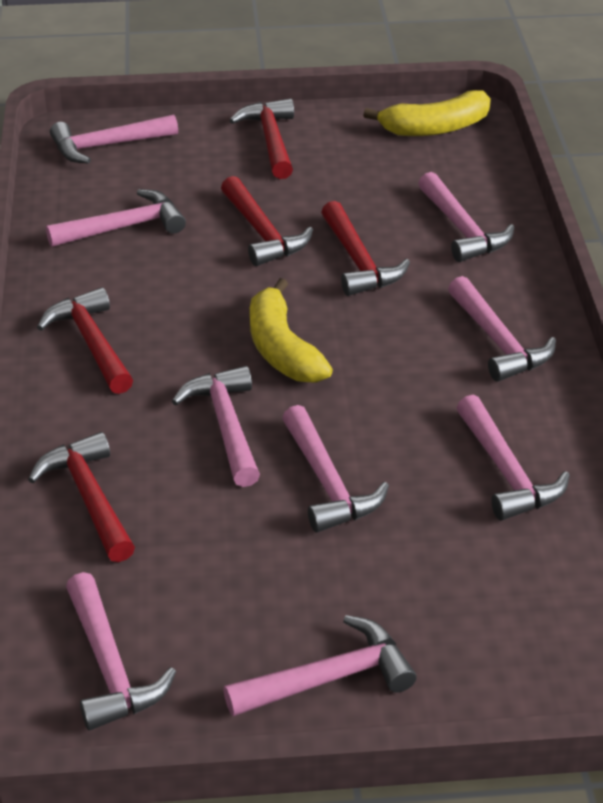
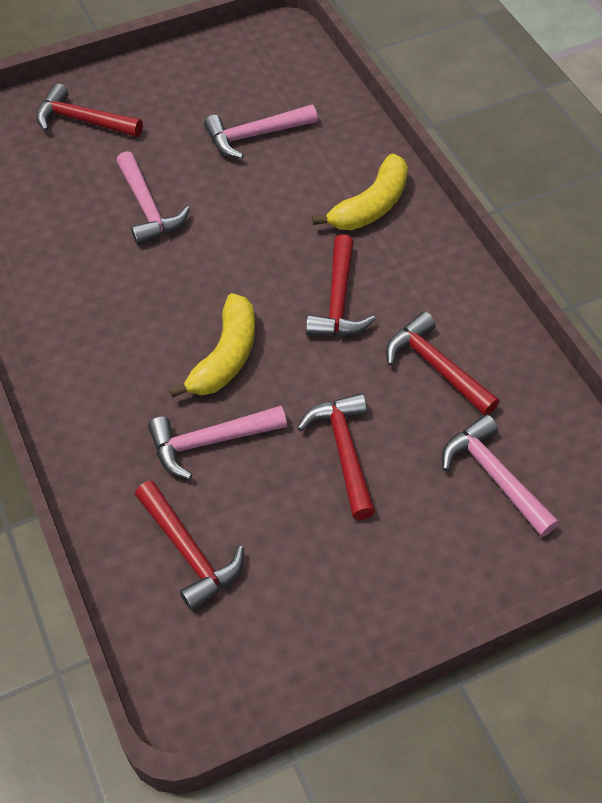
pink hammer: 9 -> 4

